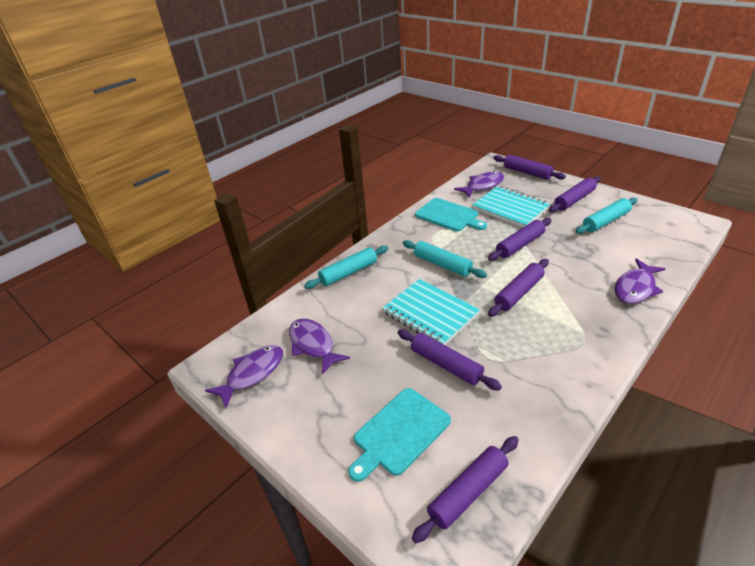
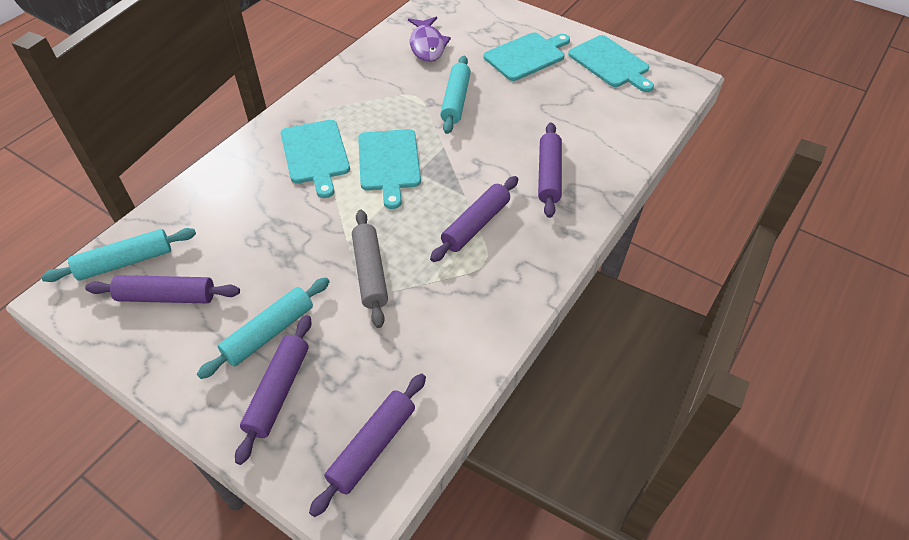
grey rolling pin: 0 -> 1
purple fish: 4 -> 1
purple rolling pin: 6 -> 5
turquoise cutting board: 2 -> 4
turquoise notebook: 2 -> 0

